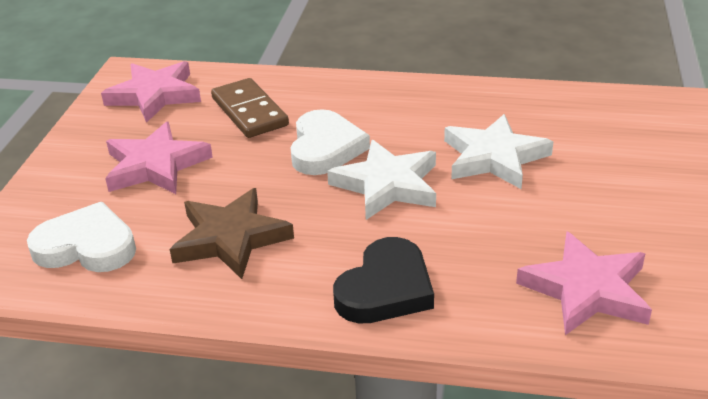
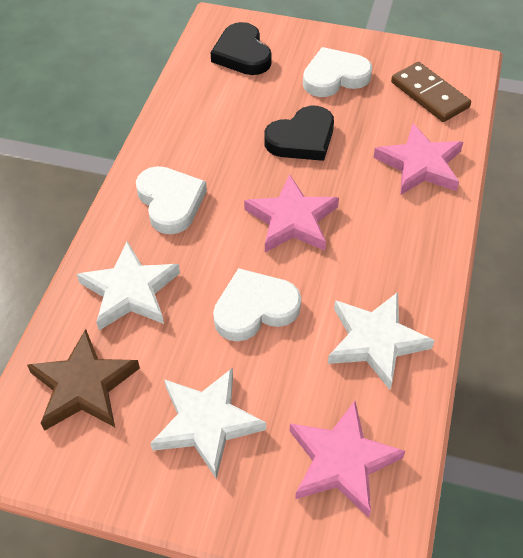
black heart: 1 -> 2
white heart: 2 -> 3
white star: 2 -> 3

